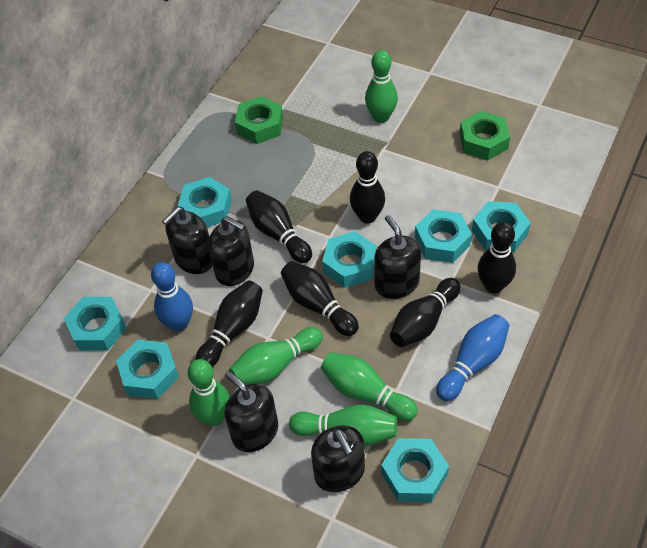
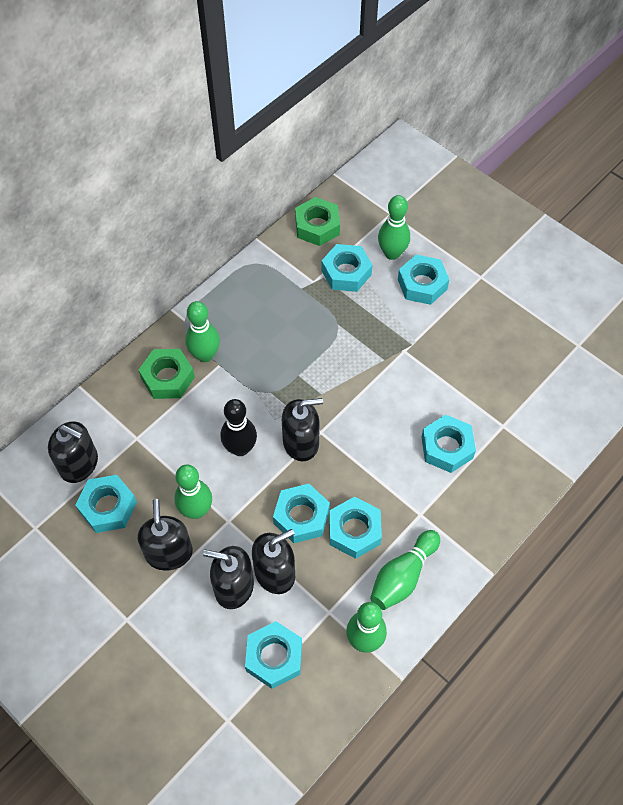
black bowling pin: 6 -> 1
blue bowling pin: 2 -> 0

